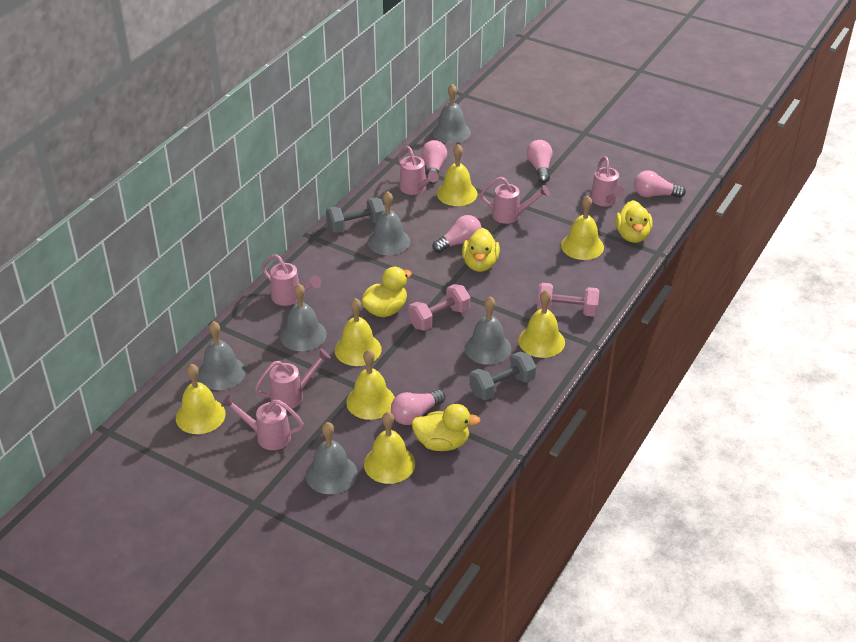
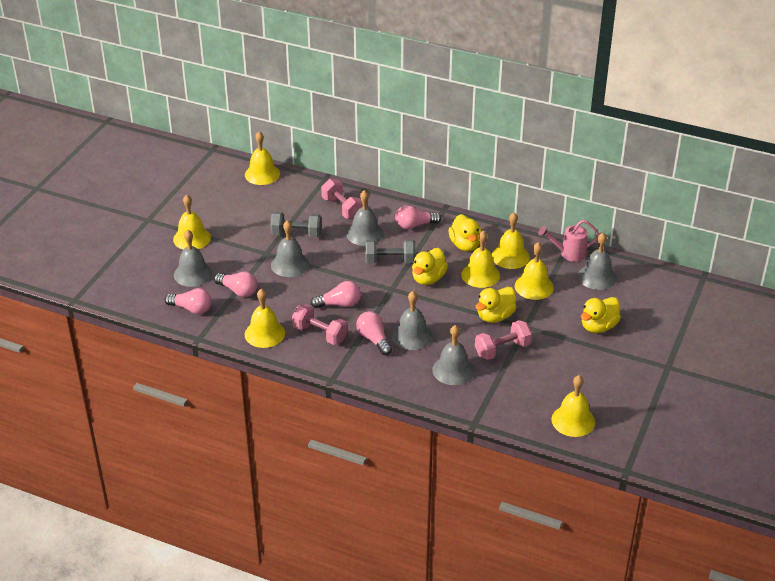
pink dumbbell: 2 -> 3
pink watering can: 6 -> 1

